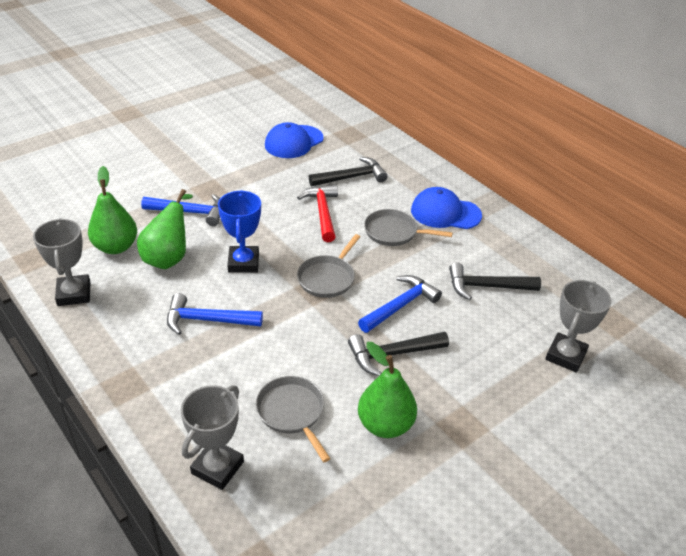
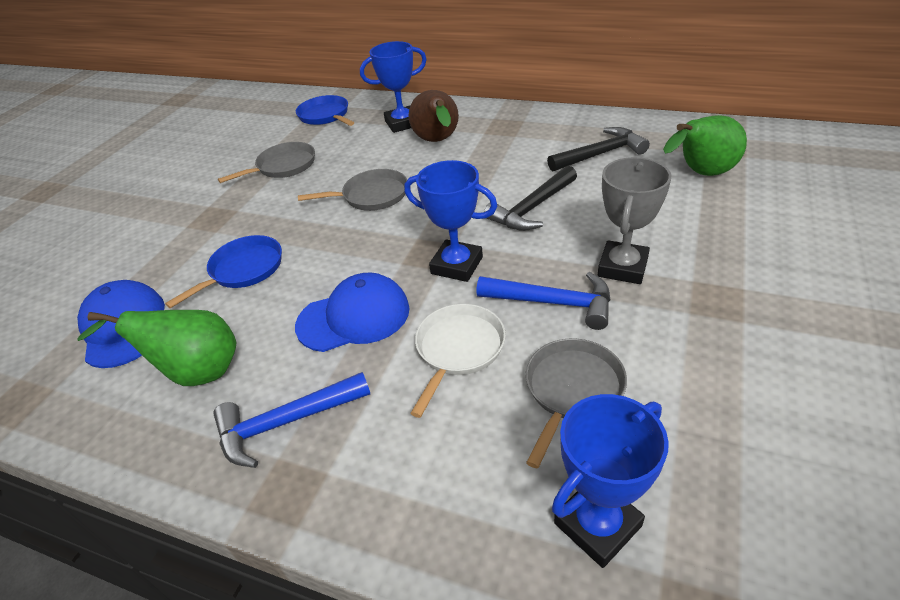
black hammer: 3 -> 2
blue hammer: 3 -> 2
blue pan: 0 -> 2
blue trophy: 1 -> 3
brown pear: 0 -> 1
green pear: 3 -> 2
grey trophy: 3 -> 1
red hammer: 1 -> 0
white pan: 0 -> 1

